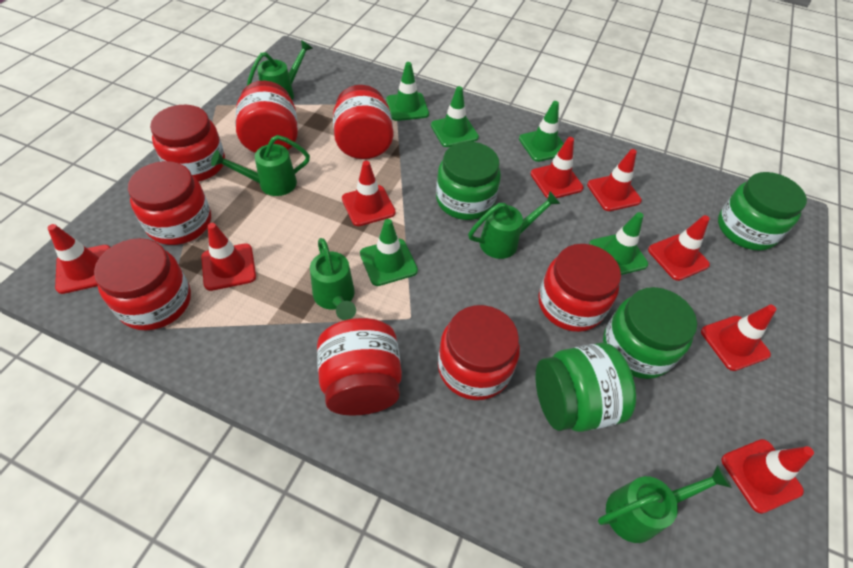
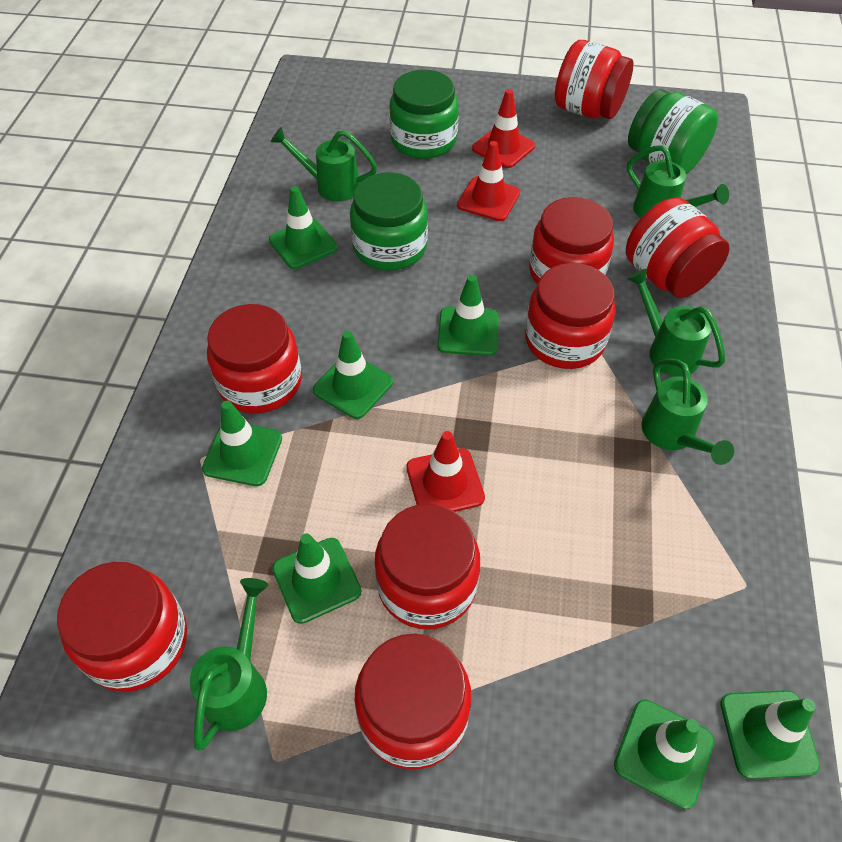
green jar: 4 -> 3
green traffic cone: 5 -> 7
red traffic cone: 8 -> 3

